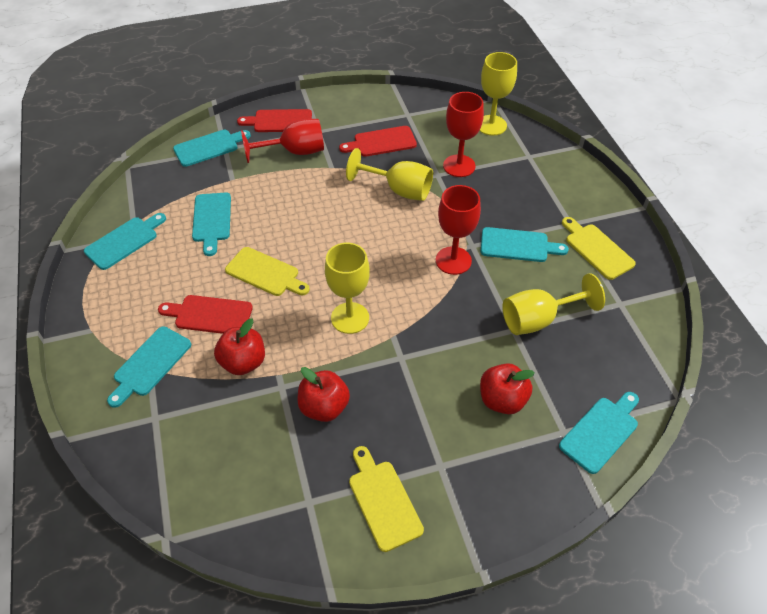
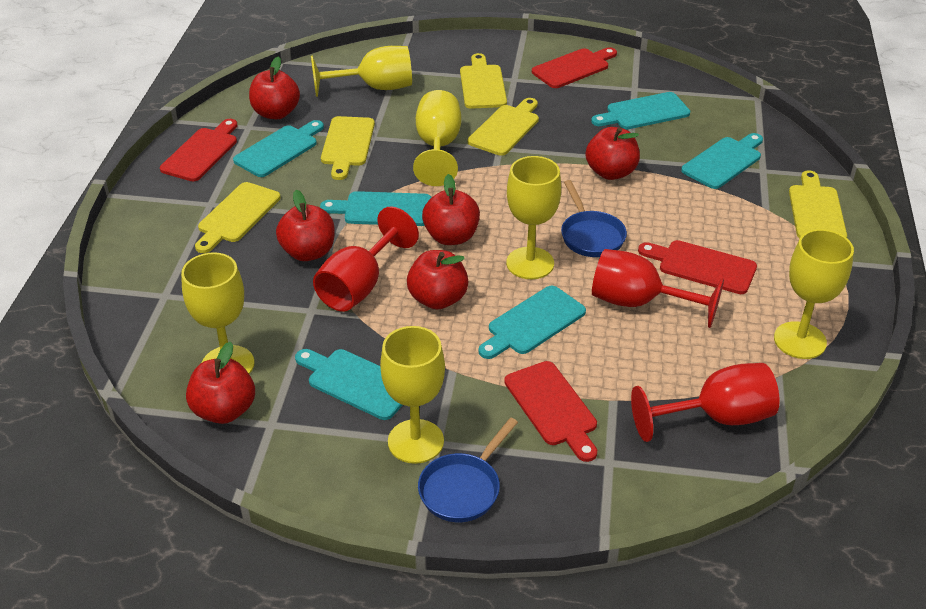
blue pan: 0 -> 2
red apple: 3 -> 6
red cutting board: 3 -> 4
yellow cutting board: 3 -> 5
yellow goblet: 4 -> 6

